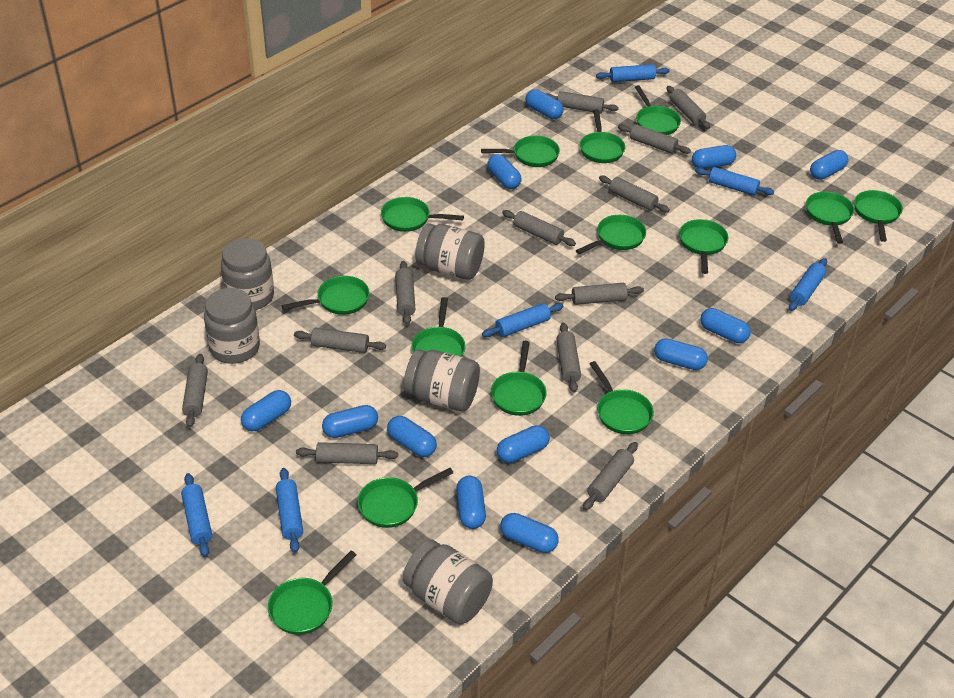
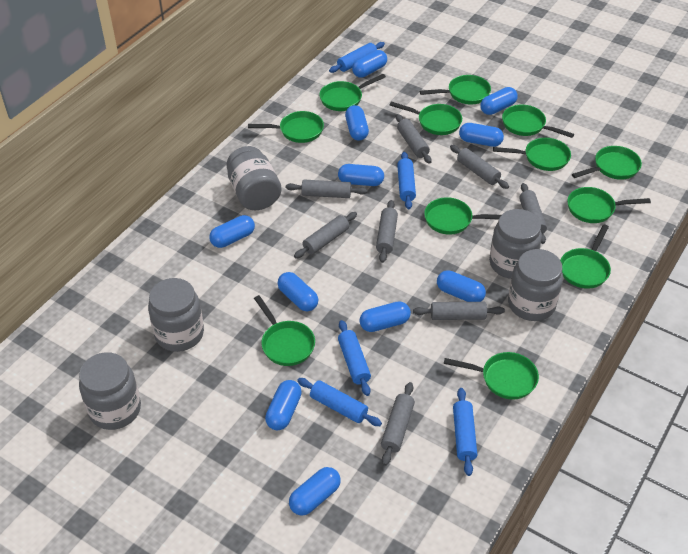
blue capsule: 12 -> 11
blue rolling pin: 6 -> 5
green pan: 14 -> 12
grey rolling pin: 12 -> 8

